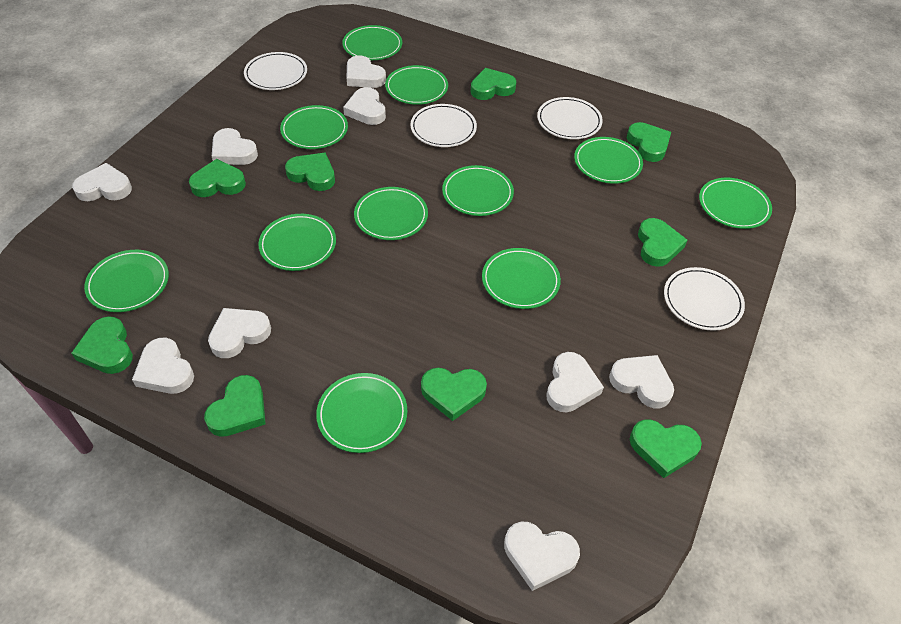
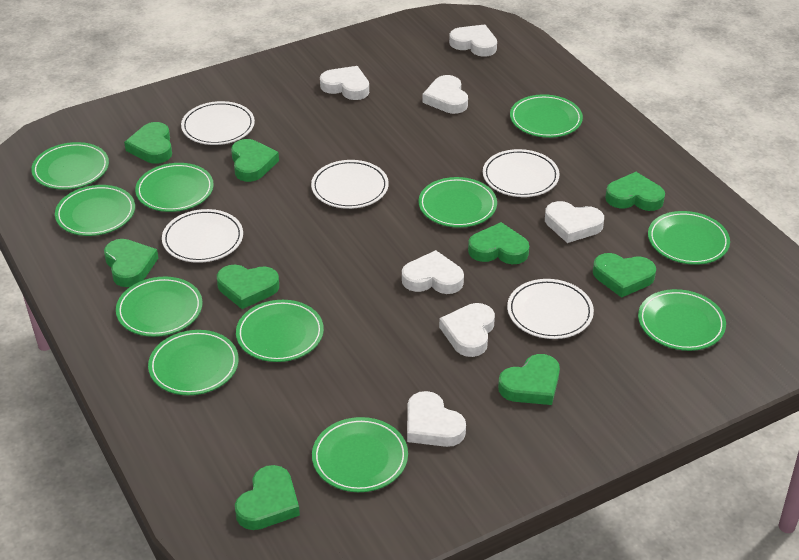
white heart: 9 -> 7
white plate: 4 -> 5

